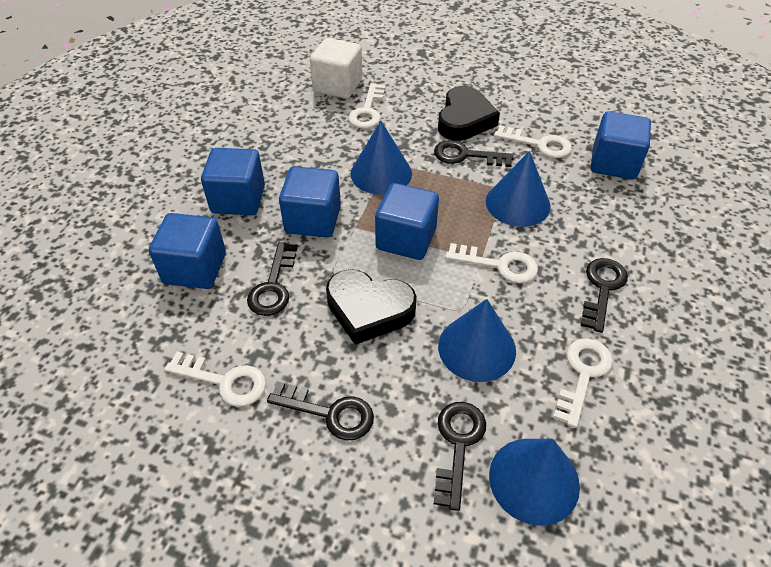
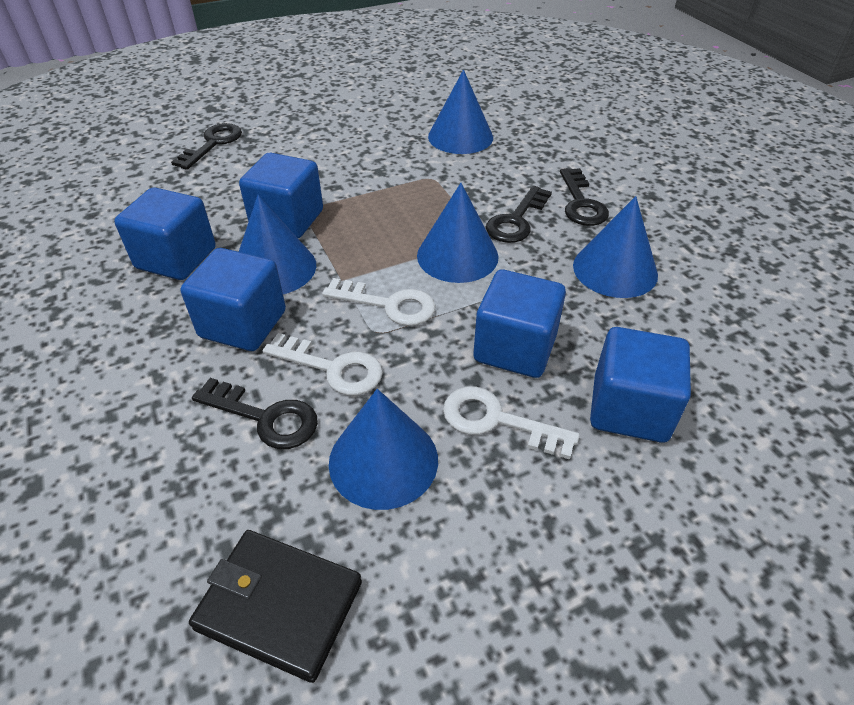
black heart: 2 -> 0
black key: 5 -> 4
black wallet: 0 -> 1
blue cone: 4 -> 5
white cube: 1 -> 0
white key: 5 -> 3

